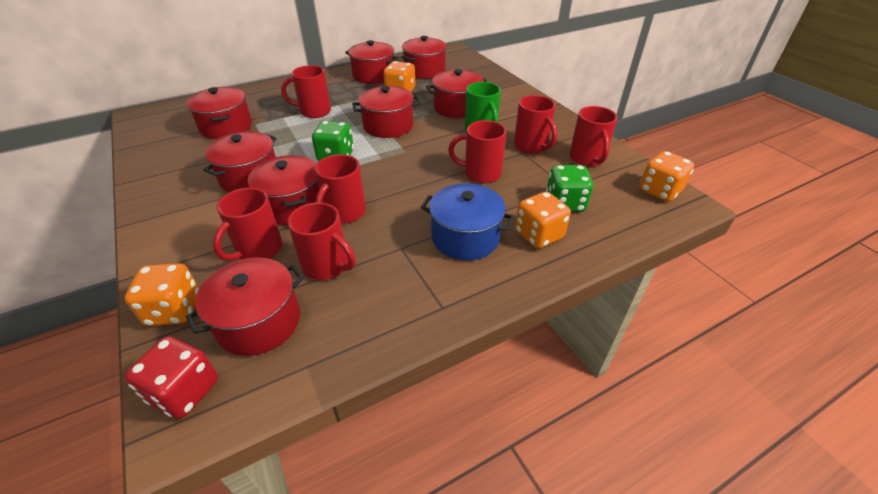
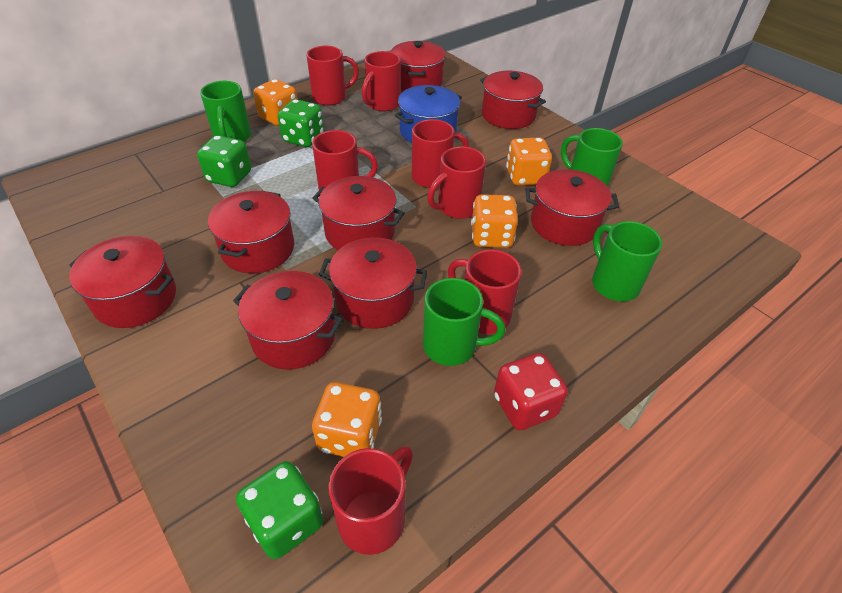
green dice: 2 -> 3
green mug: 1 -> 4

